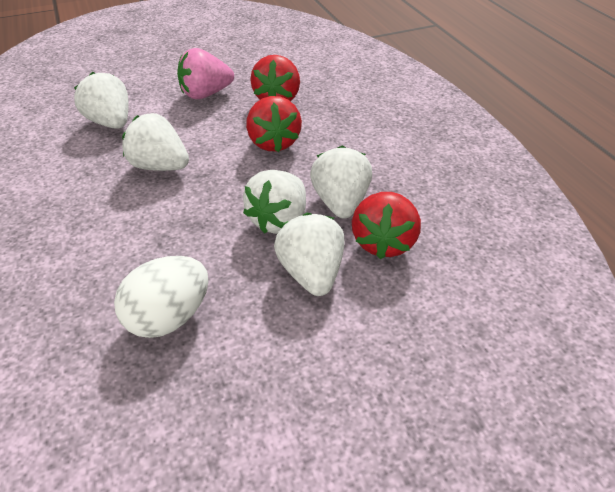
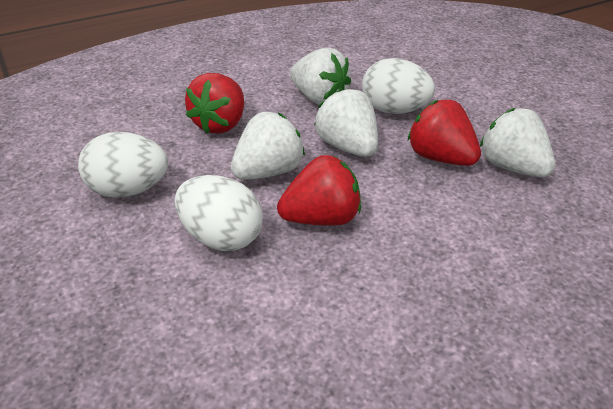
pink strawberry: 1 -> 0
white egg: 1 -> 3
white strawberry: 5 -> 4

